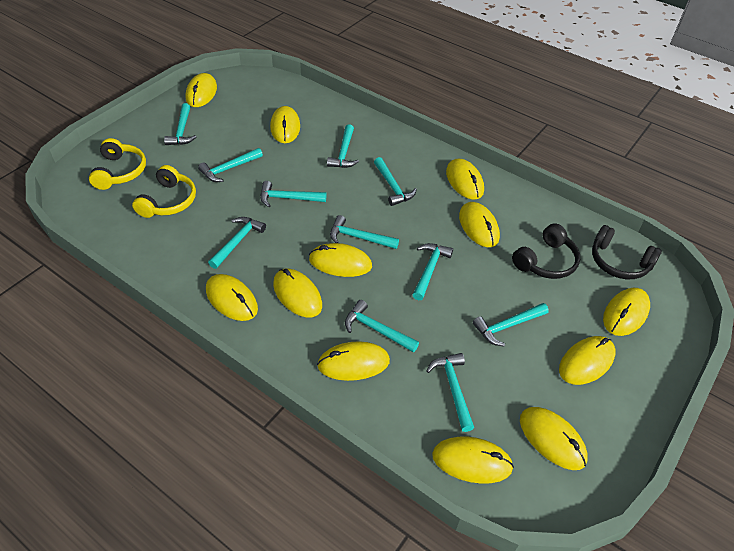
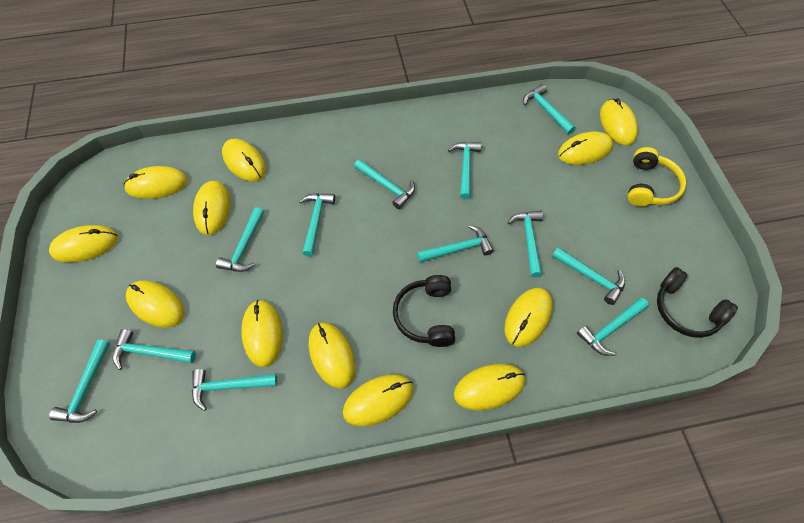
turquoise hammer: 11 -> 12
yellow headphones: 2 -> 1

